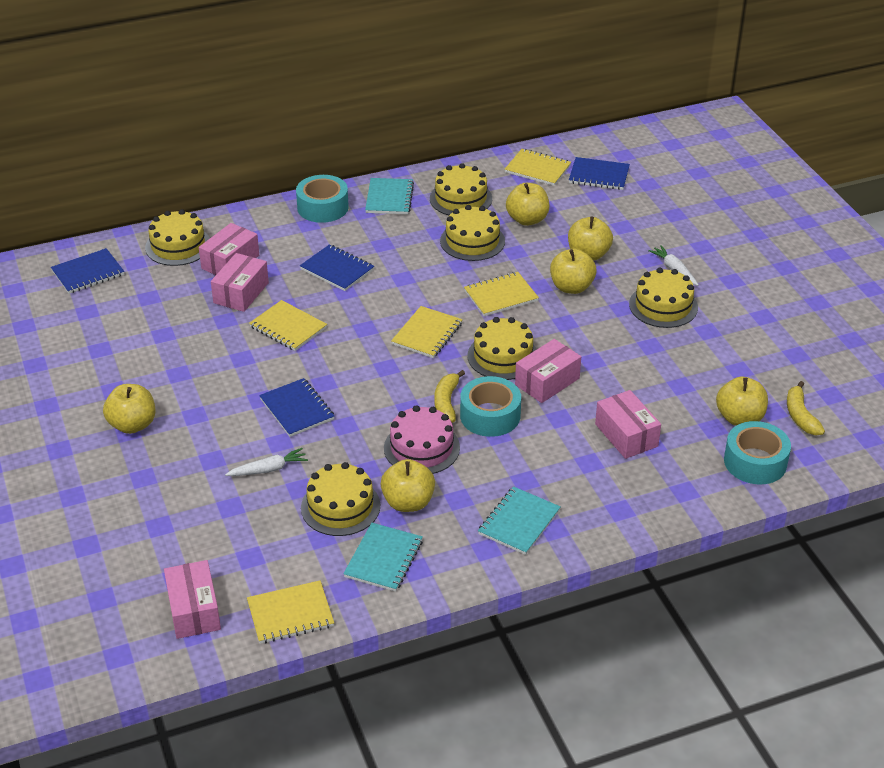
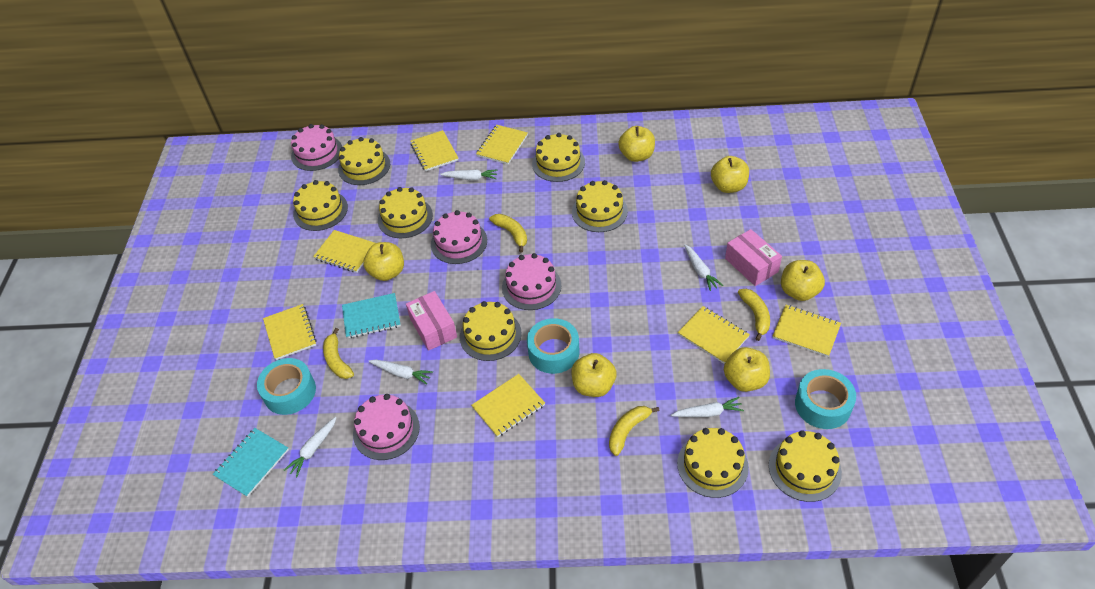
blue notebook: 4 -> 0
pink box: 5 -> 2
pink cake: 1 -> 4
turquoise notebook: 3 -> 2
white carrot: 2 -> 5
yellow banana: 2 -> 4
yellow cake: 6 -> 8
yellow notebook: 5 -> 7

